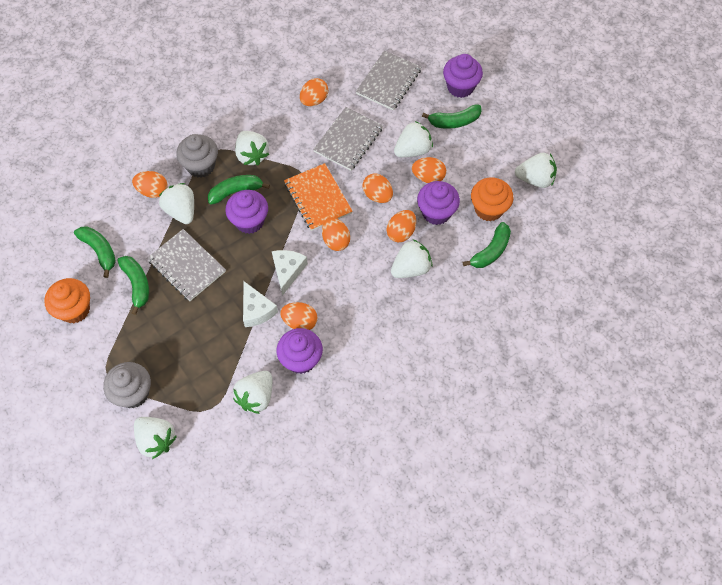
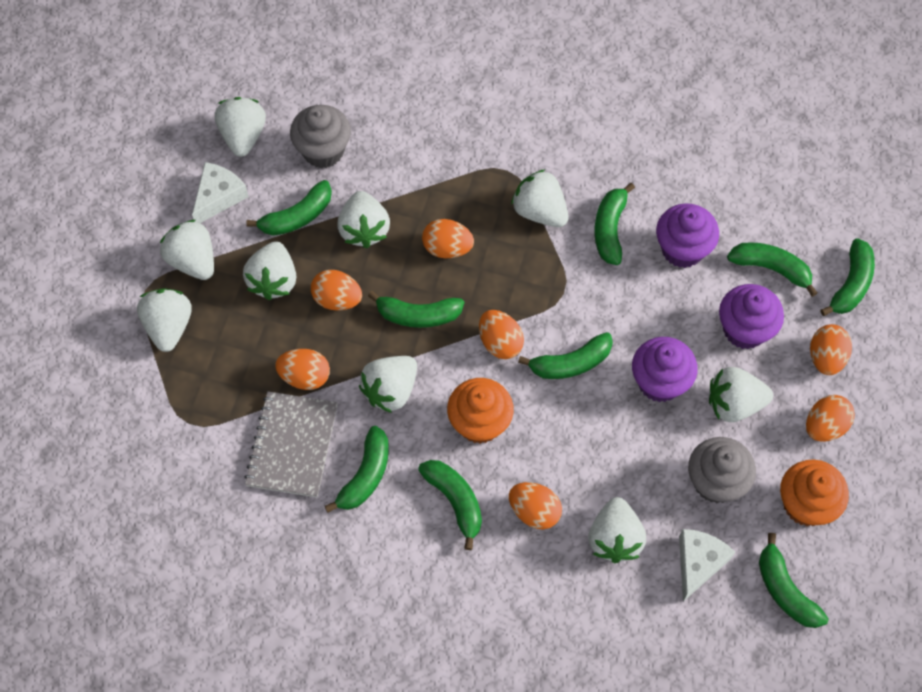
green banana: 5 -> 9
grey notebook: 3 -> 1
orange notebook: 1 -> 0
purple cupcake: 4 -> 3
white strawberry: 7 -> 9

